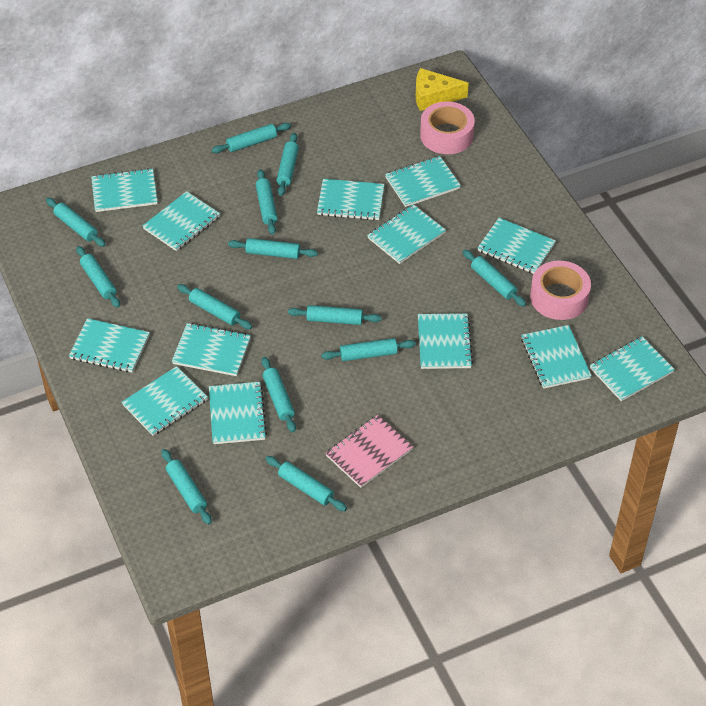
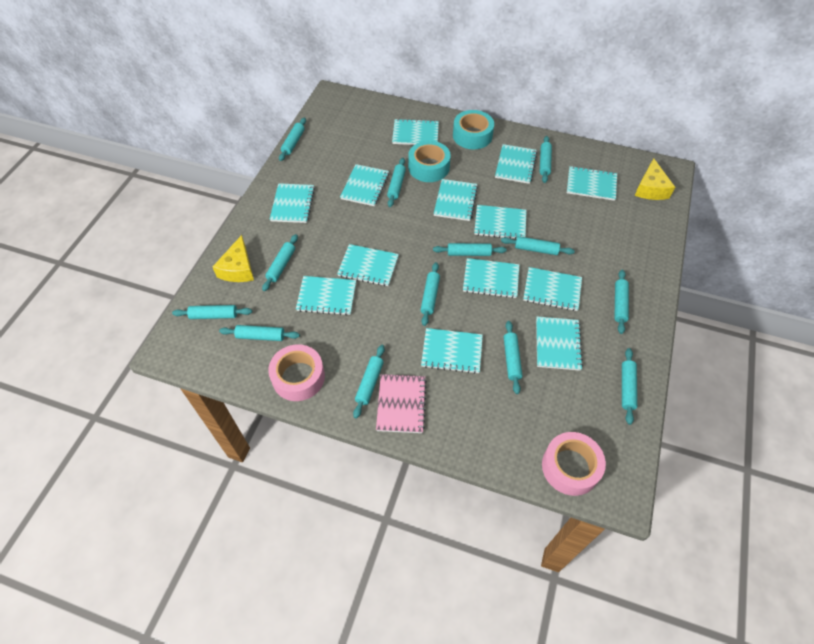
turquoise tape: 0 -> 2
yellow cheese: 1 -> 2

